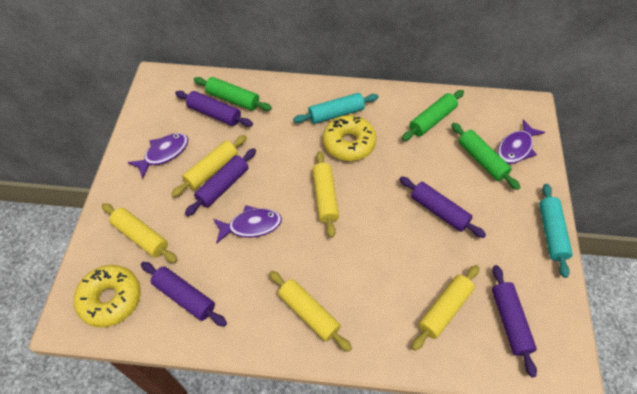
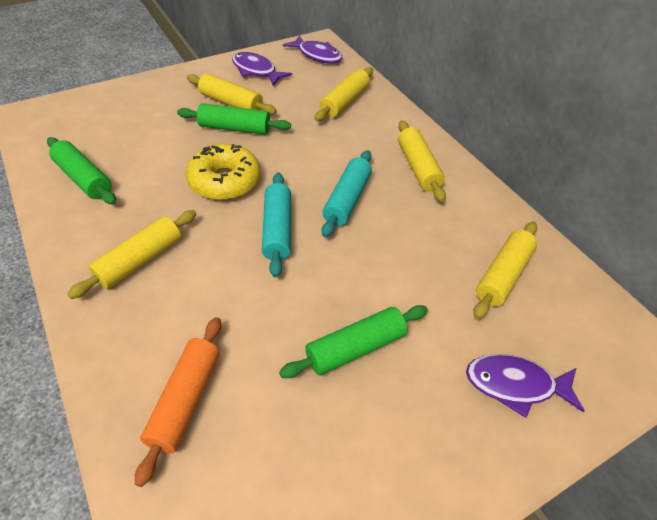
orange rolling pin: 0 -> 1
purple rolling pin: 5 -> 0
yellow donut: 2 -> 1

